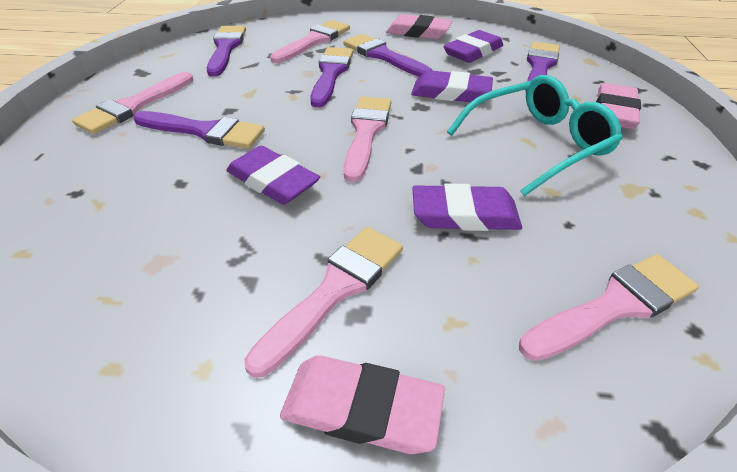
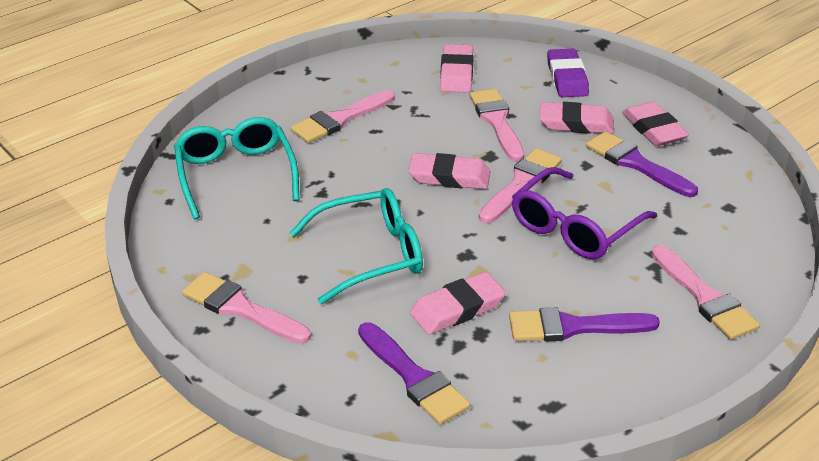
pink eraser: 3 -> 5
purple brush: 5 -> 3
purple eraser: 4 -> 1
purple glasses: 0 -> 1
turquoise glasses: 1 -> 2

